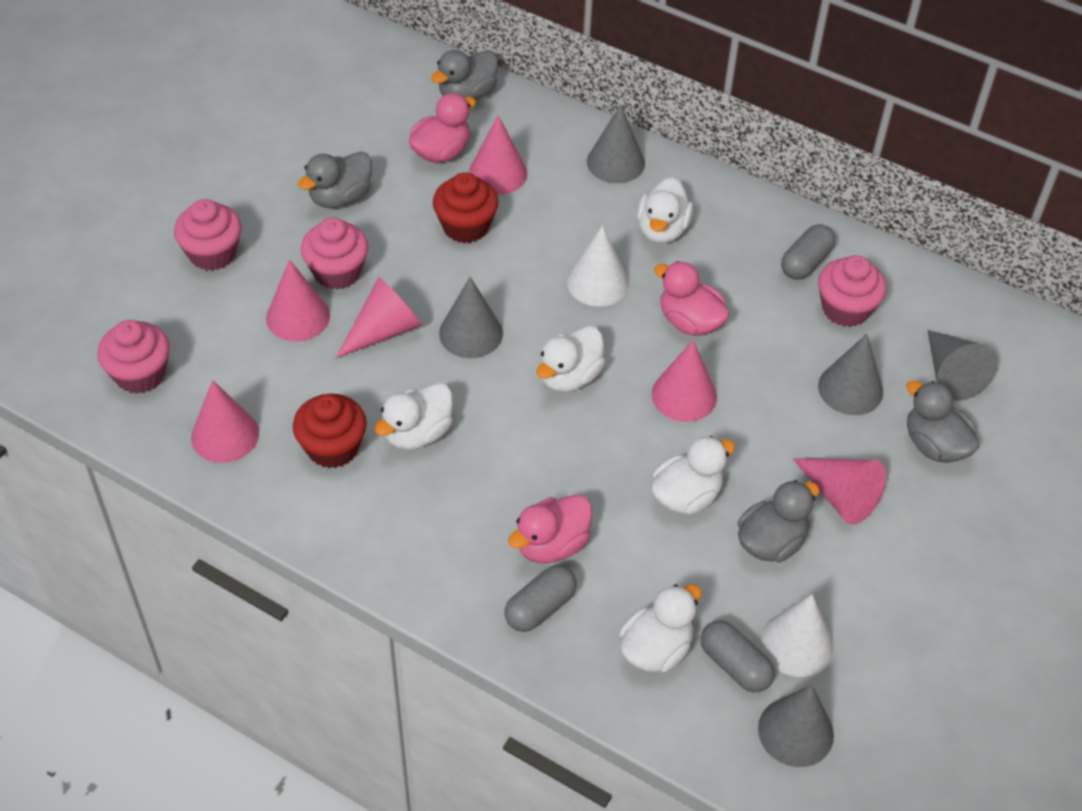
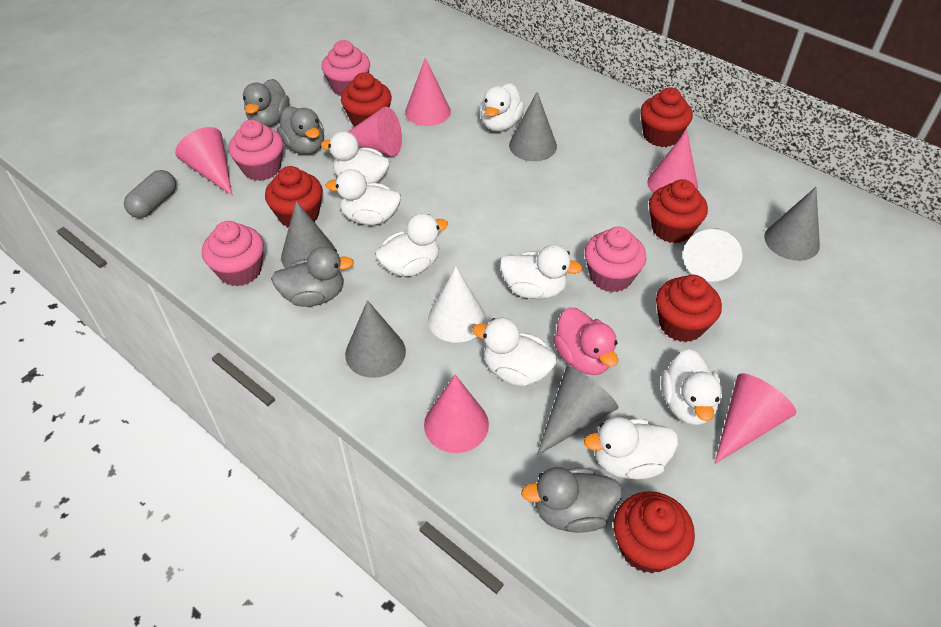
grey capsule: 3 -> 1
pink duck: 3 -> 1
red cupcake: 2 -> 6
white duck: 5 -> 8

